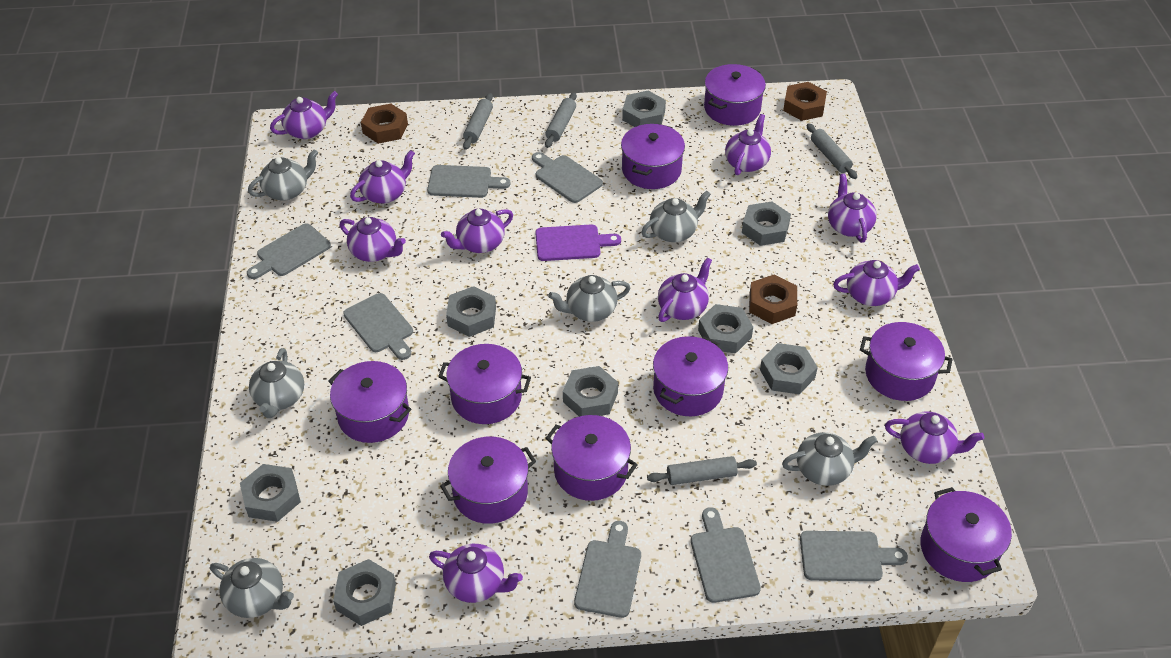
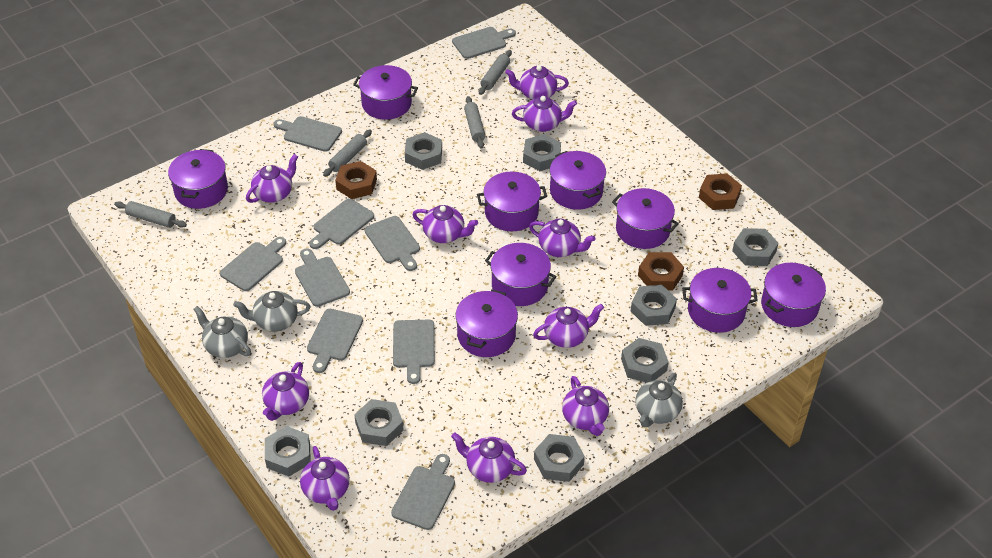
grey cutting board: 7 -> 9
grey teapot: 6 -> 3
purple cutting board: 1 -> 0

